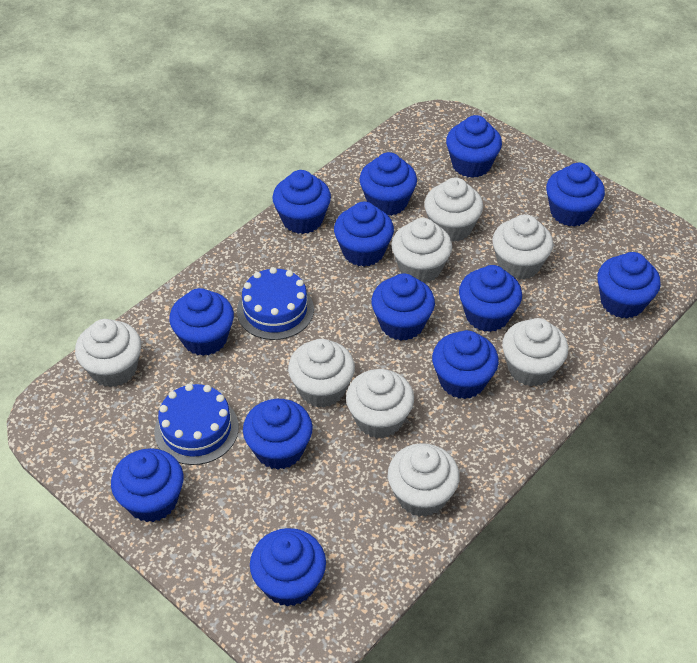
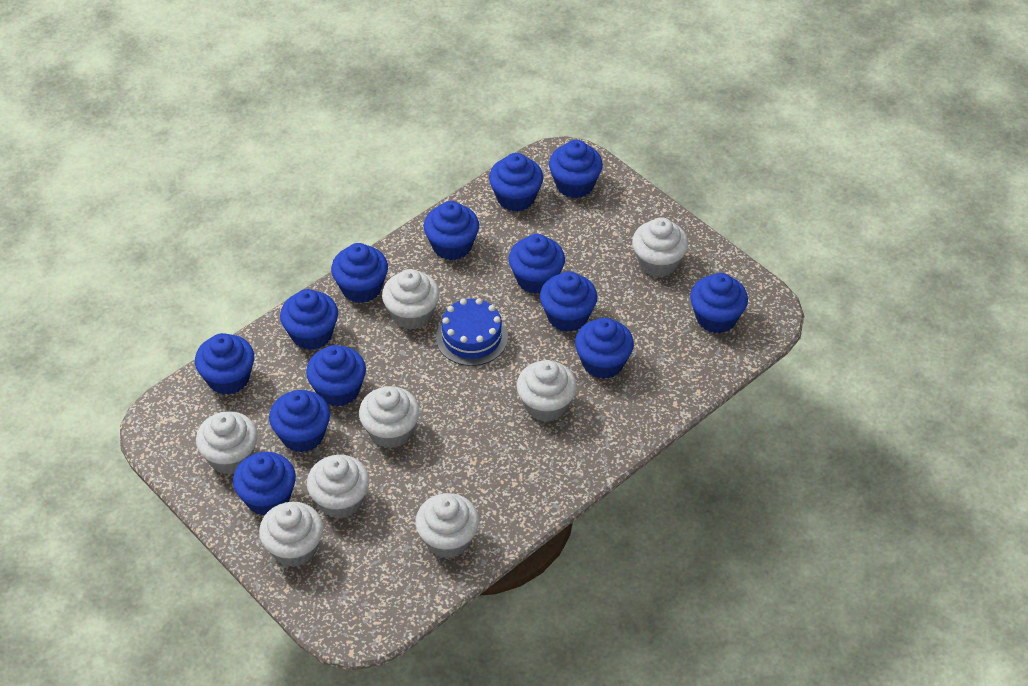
blue cake: 2 -> 1

